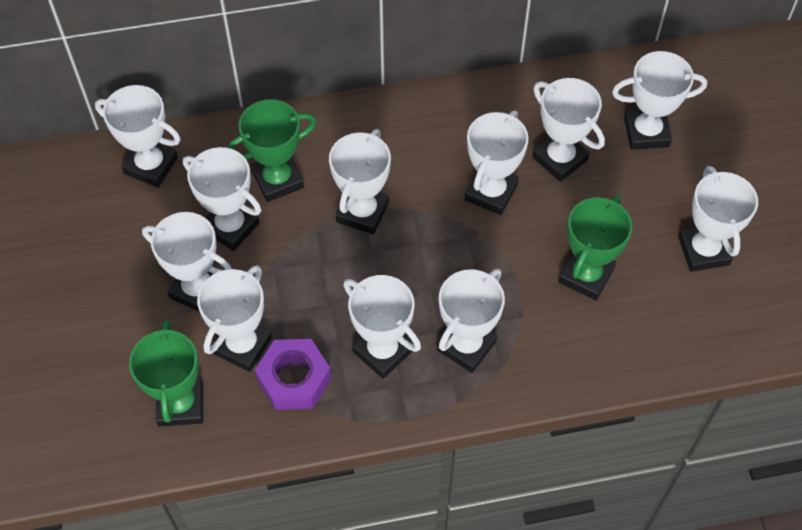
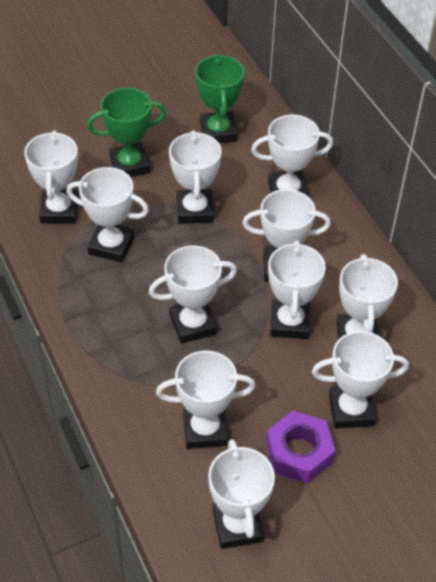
green trophy: 3 -> 2

